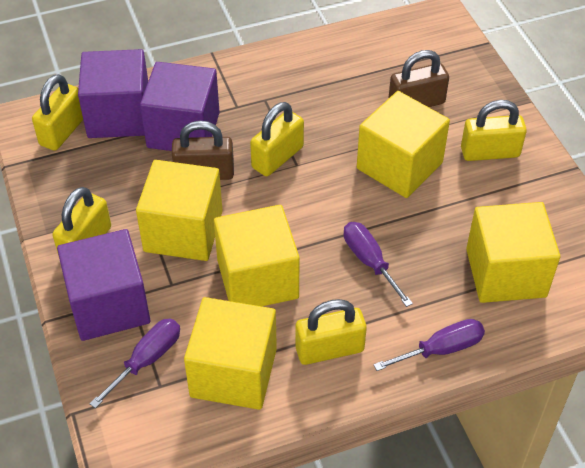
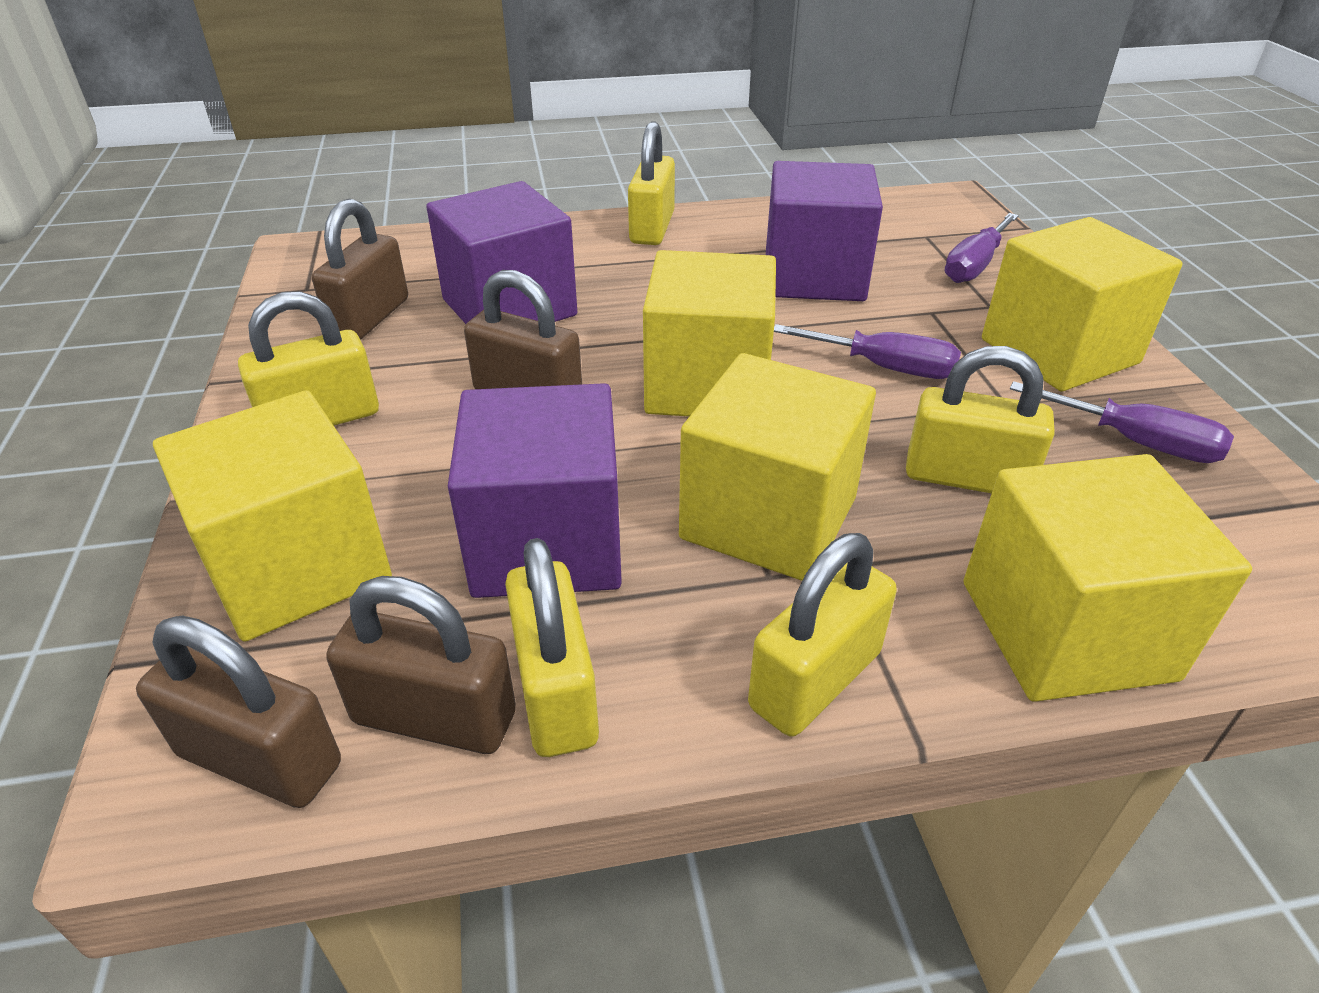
brown padlock: 2 -> 4

